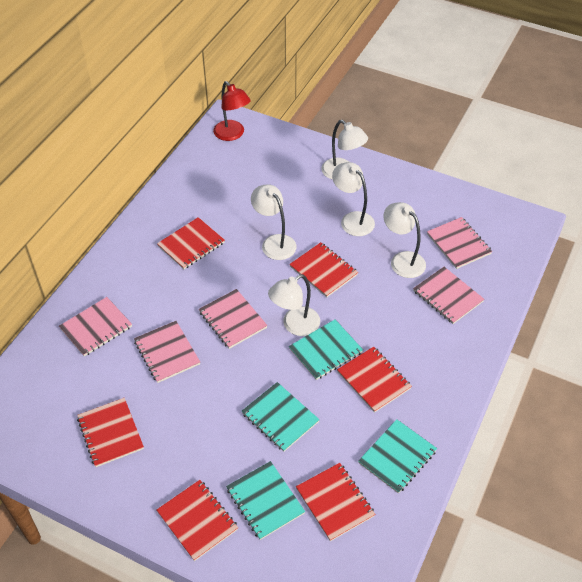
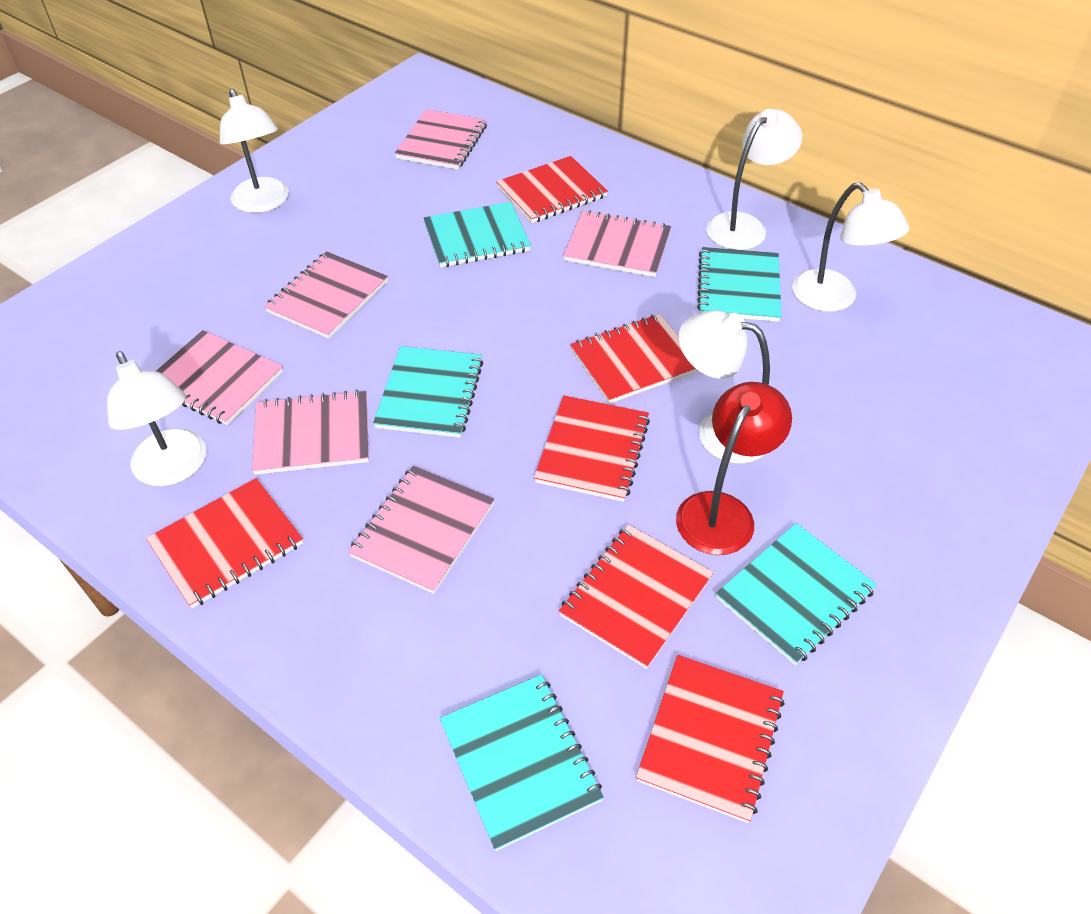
pink notebook: 5 -> 6
turquoise notebook: 4 -> 5

